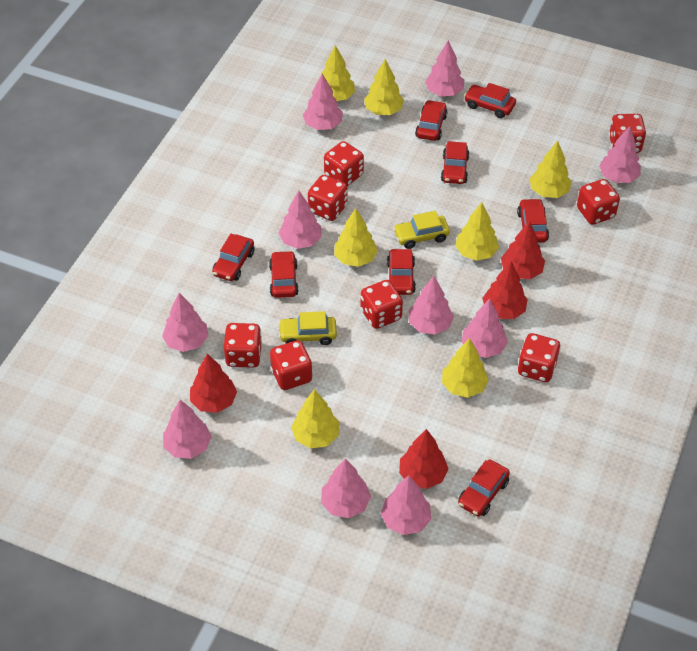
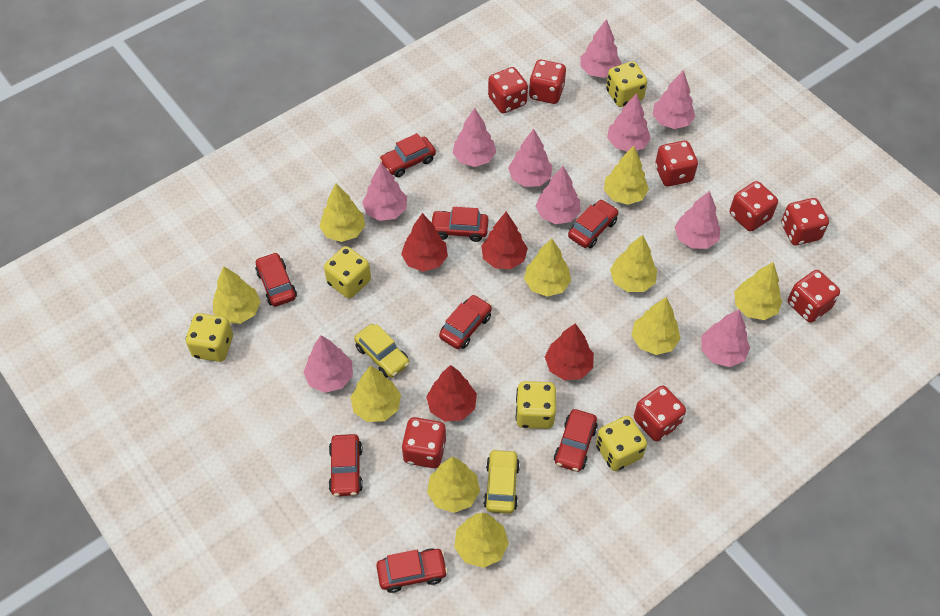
yellow dice: 0 -> 5
yellow tree: 7 -> 10

